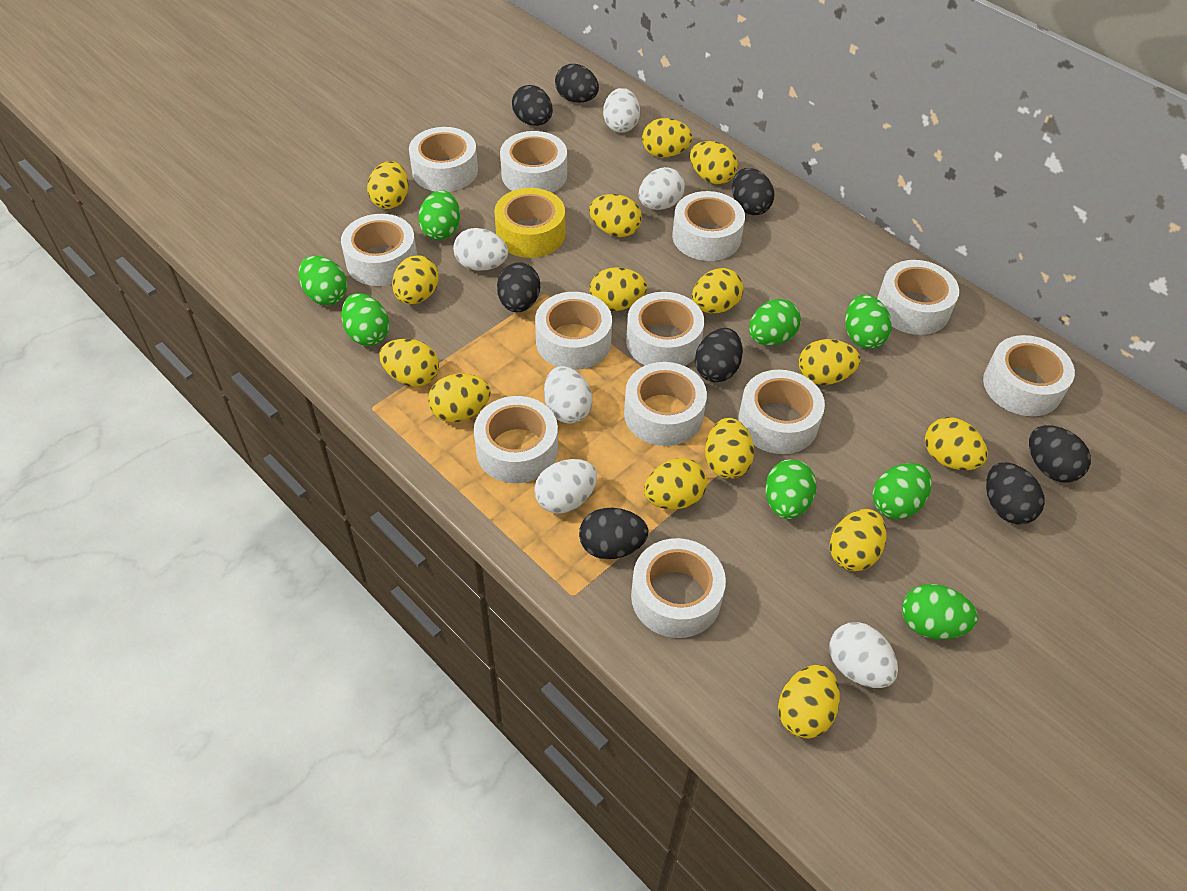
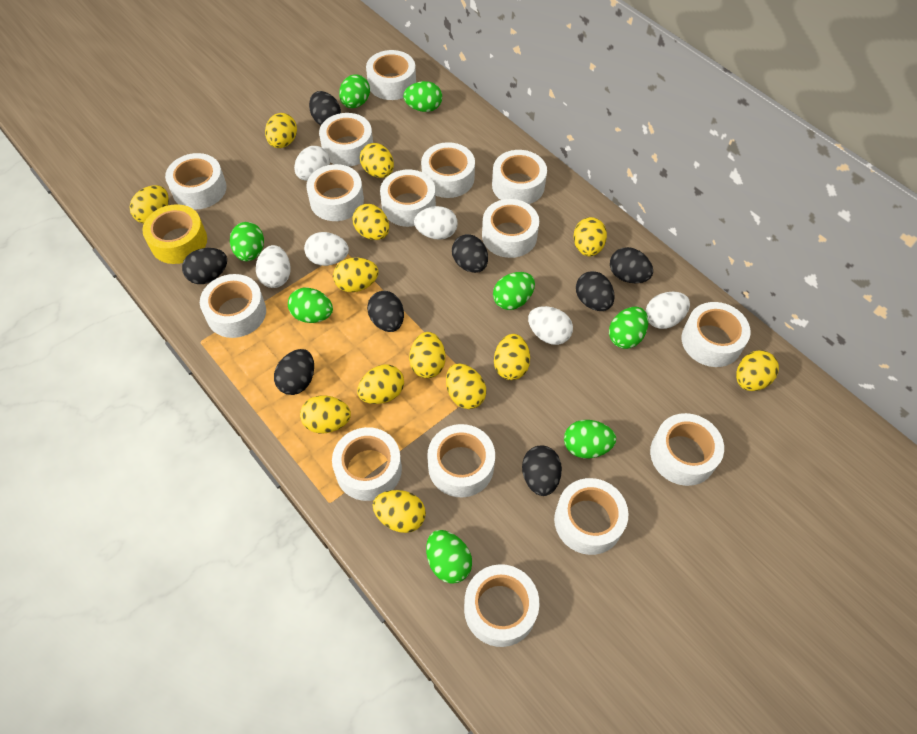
white tape: 12 -> 15
yellow egg: 15 -> 13

